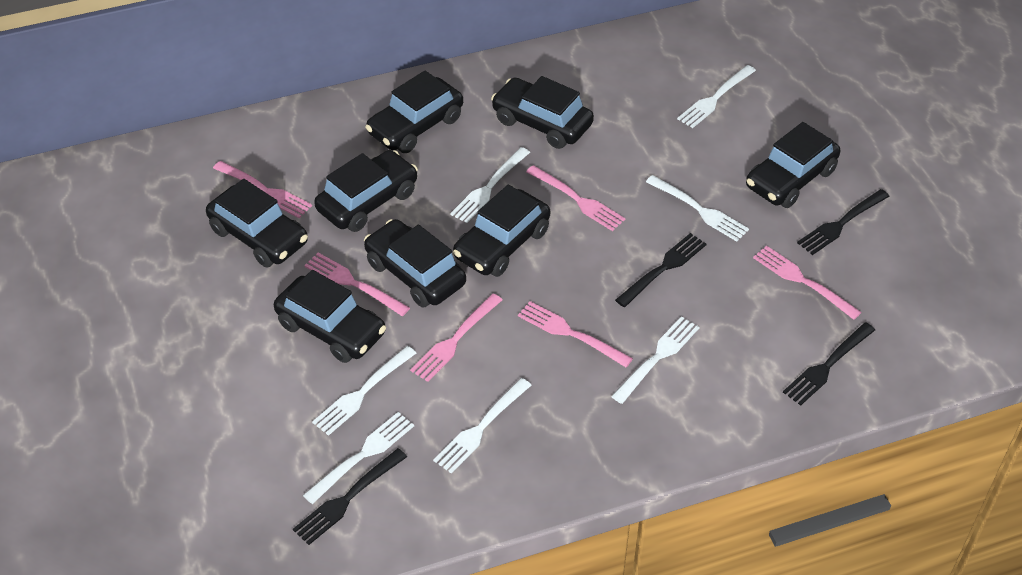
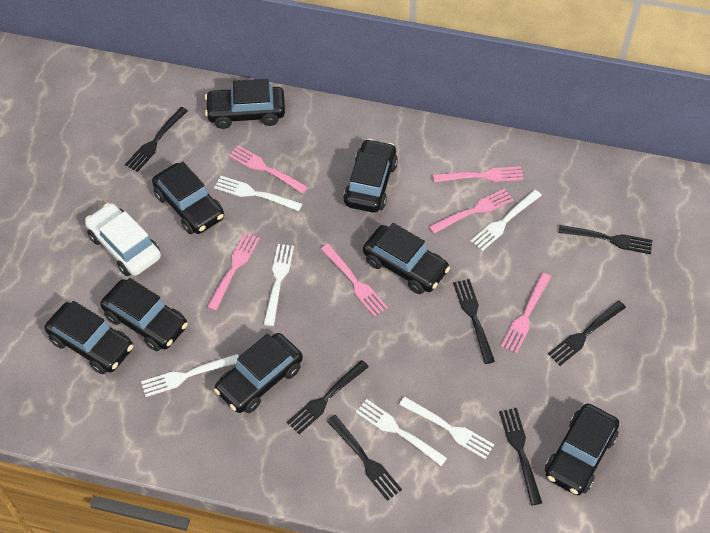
black fork: 4 -> 7
white car: 0 -> 1
white fork: 7 -> 6

